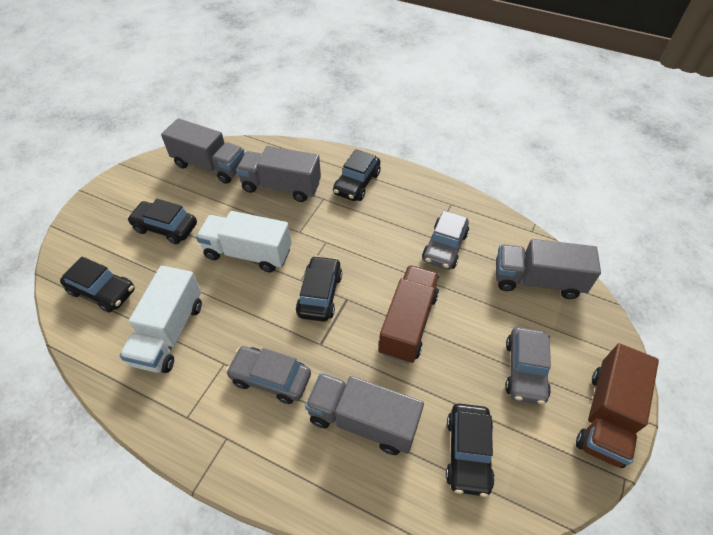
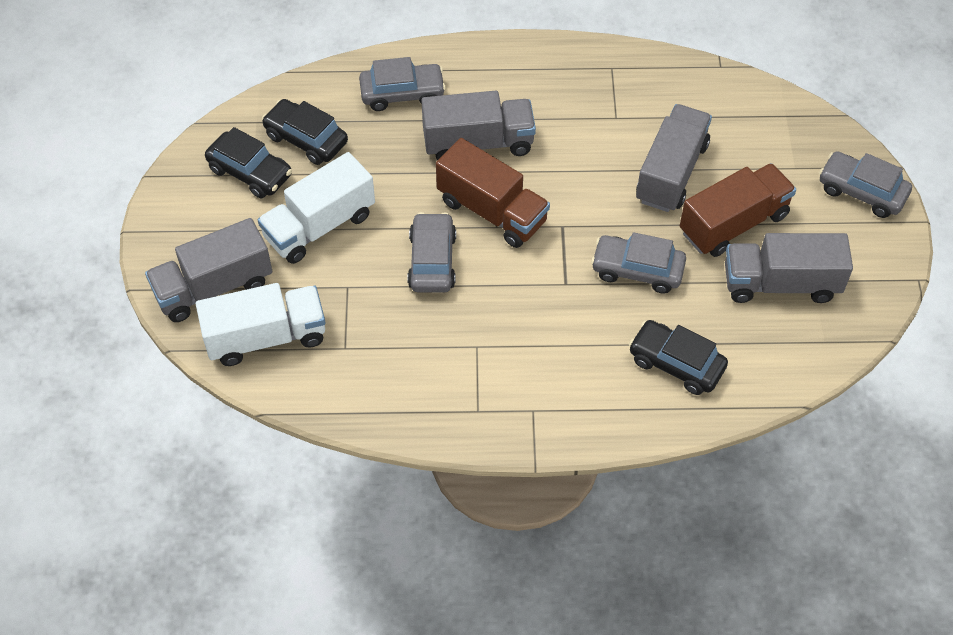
black car: 5 -> 3
grey car: 3 -> 4

